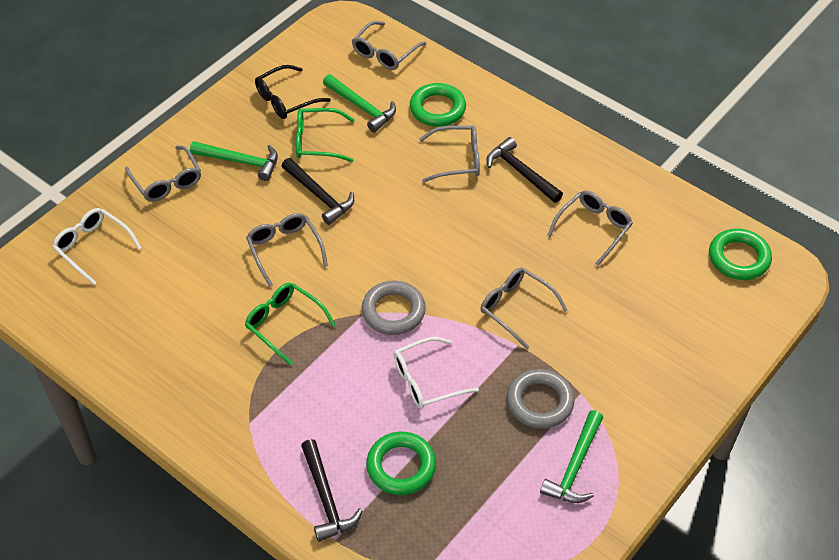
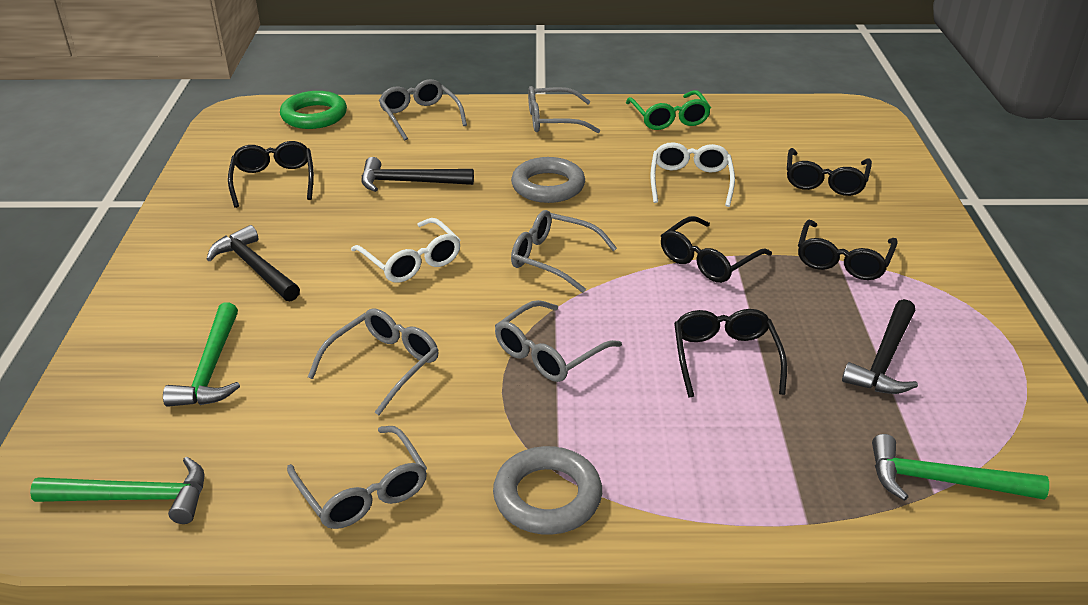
black glasses: 1 -> 5
green glasses: 2 -> 1
green ring: 3 -> 1

